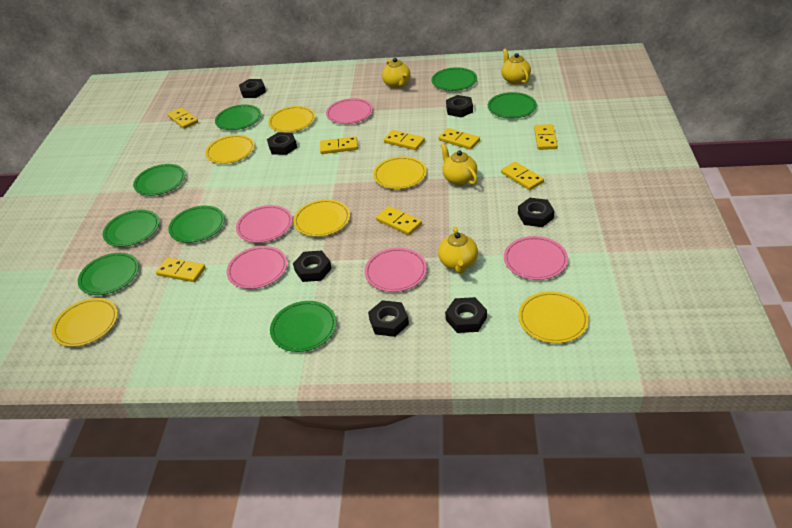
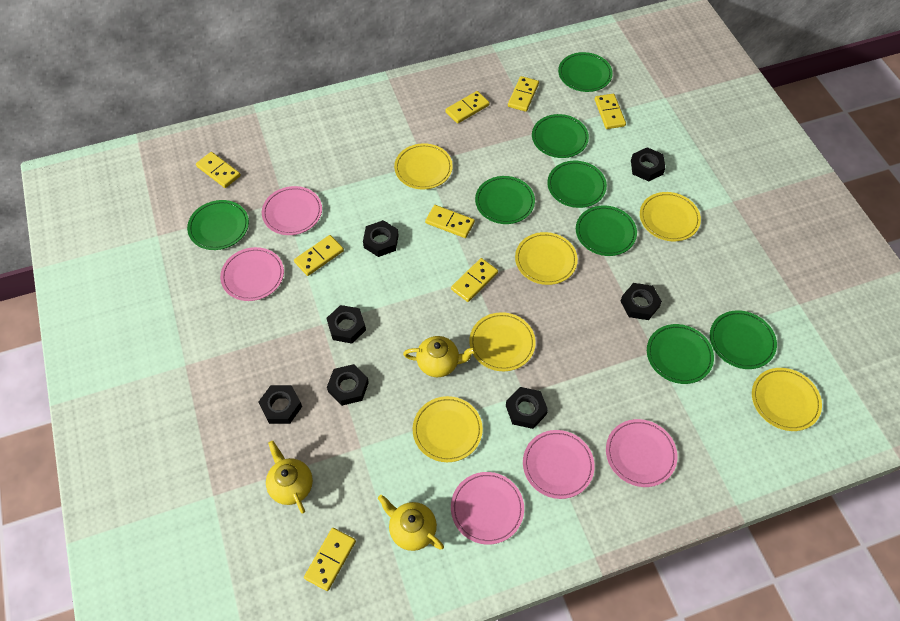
yellow teapot: 4 -> 3

